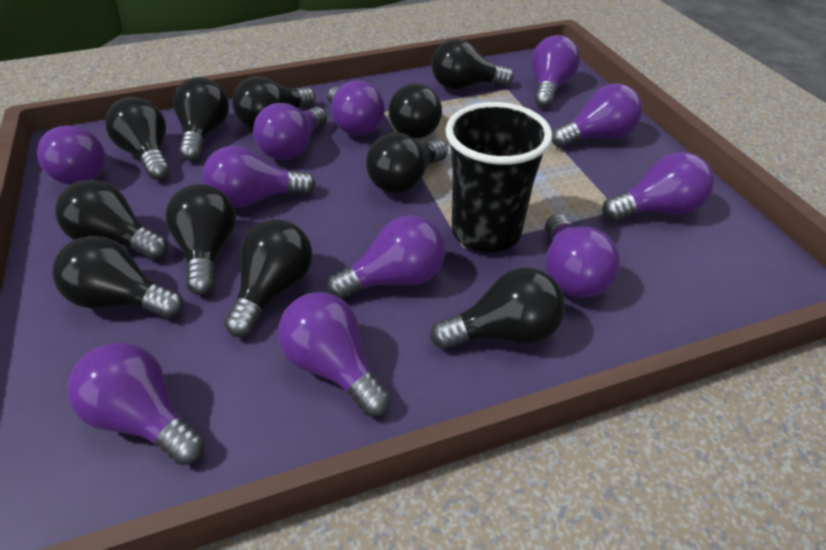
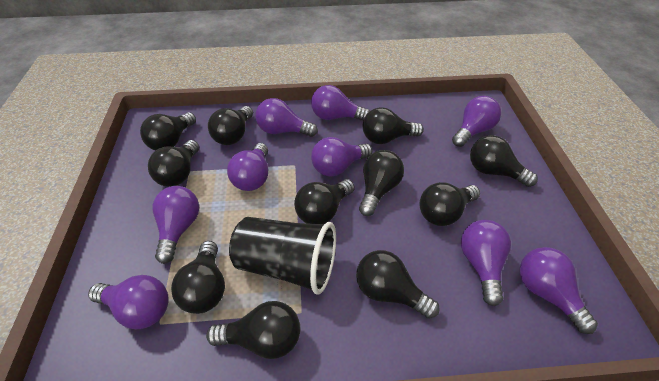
purple light bulb: 11 -> 9

